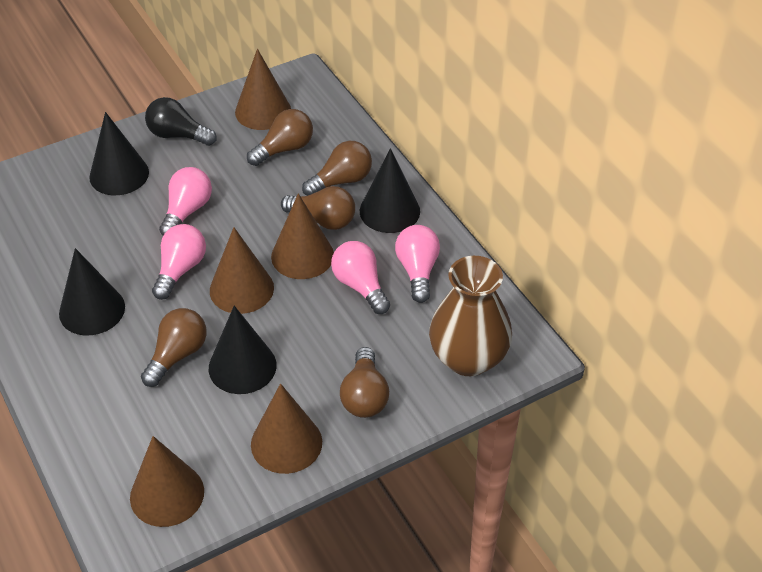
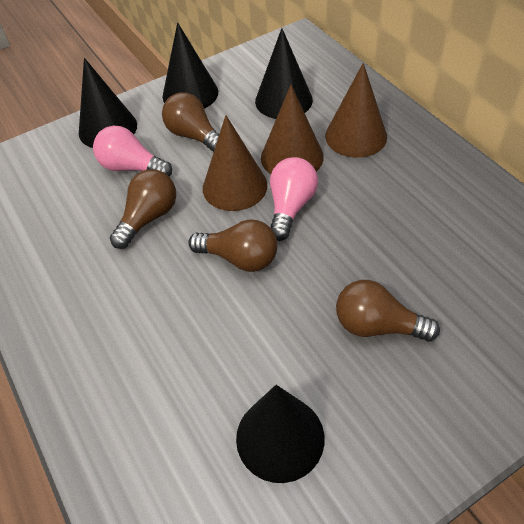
black light bulb: 1 -> 0
brown cone: 5 -> 3
brown light bulb: 5 -> 4
brown vase: 1 -> 0
pink light bulb: 4 -> 2

